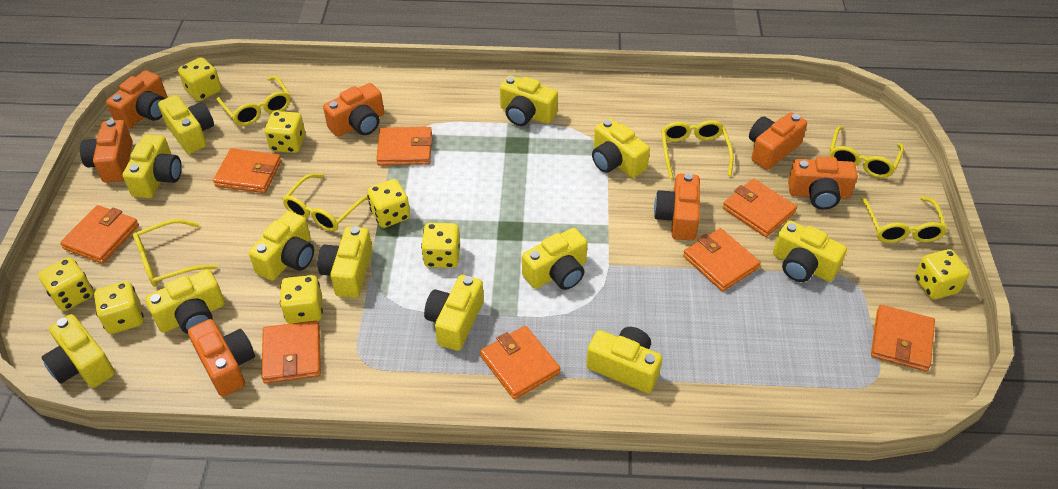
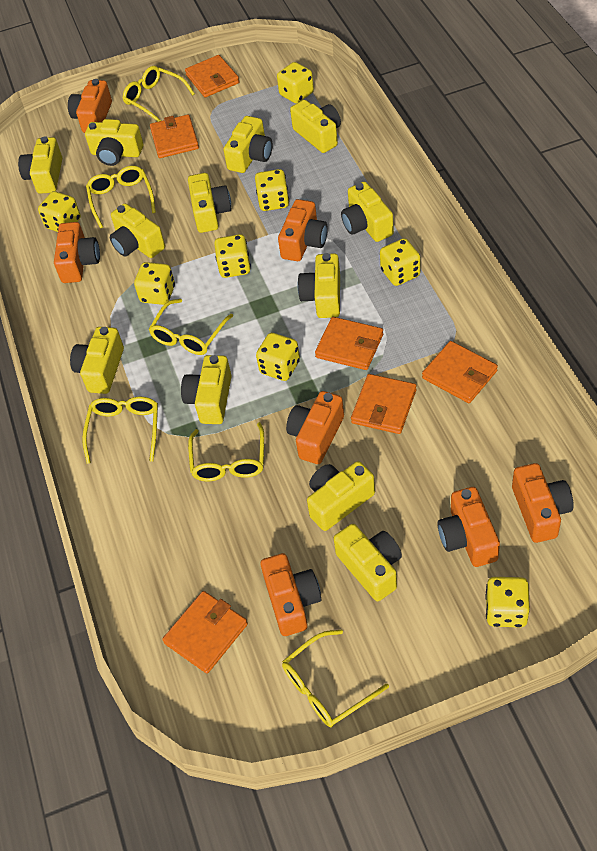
orange wallet: 8 -> 6

